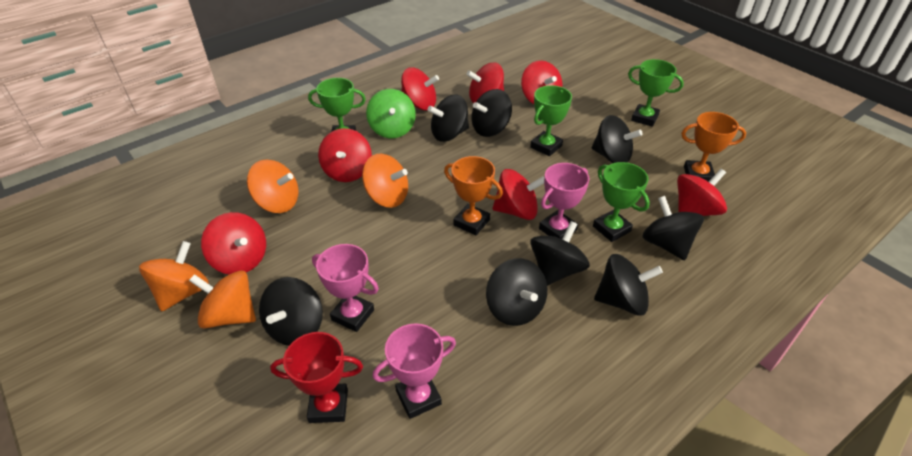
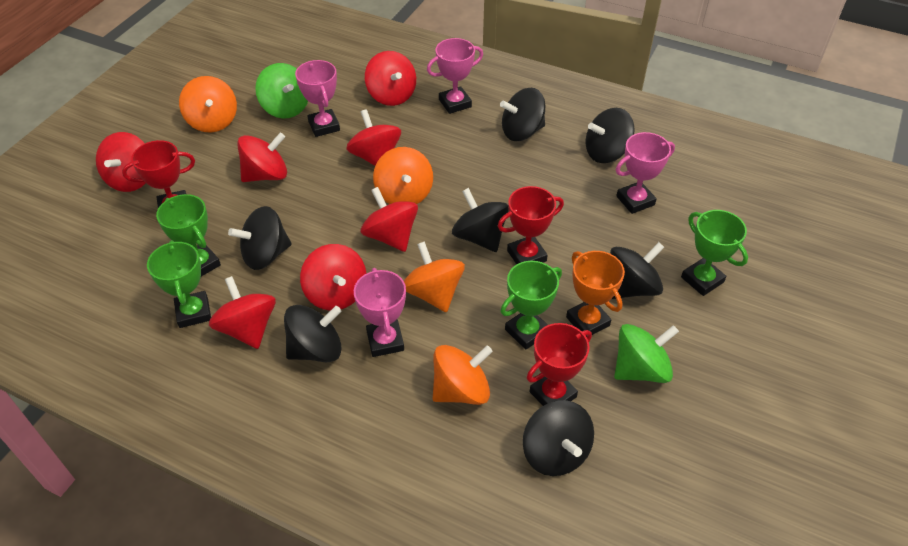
black spinning top: 8 -> 7
green spinning top: 1 -> 2
orange trophy: 2 -> 1
pink trophy: 3 -> 4
red trophy: 1 -> 3

